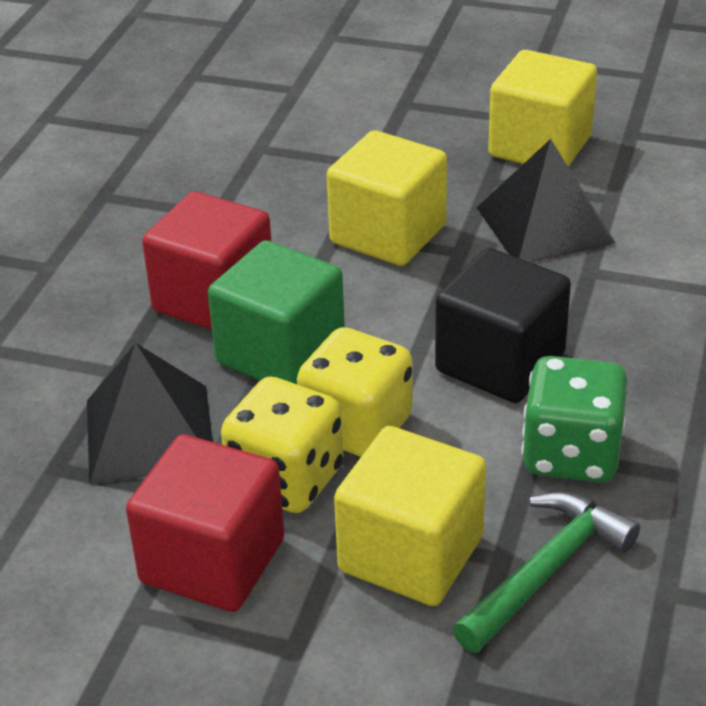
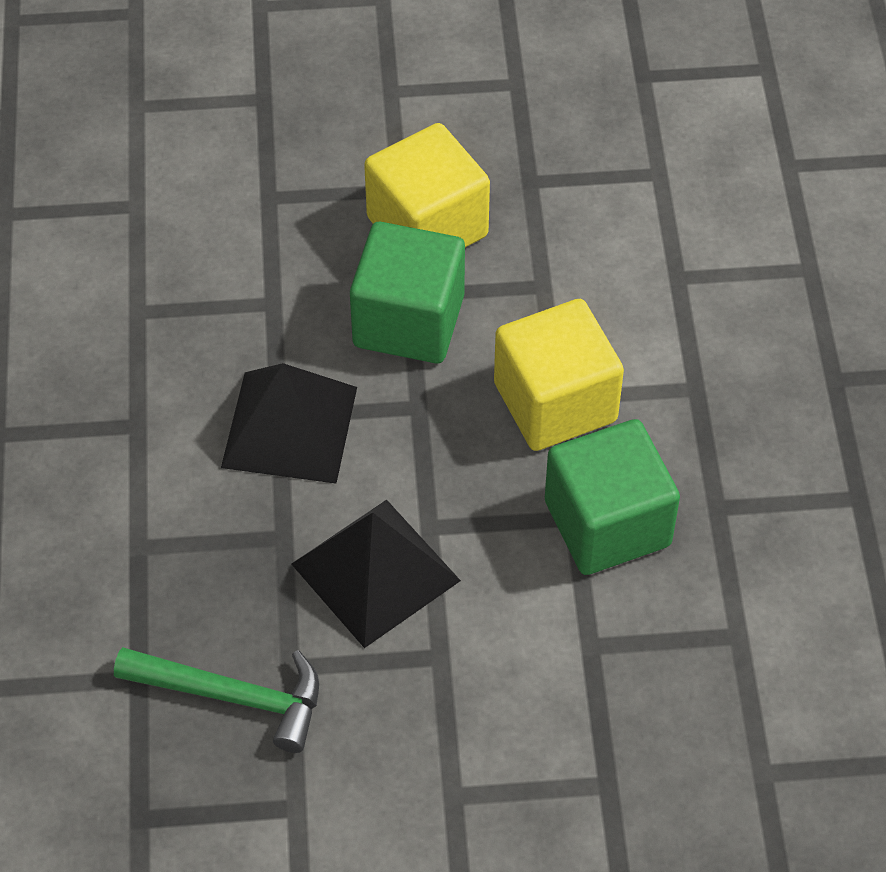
black cube: 1 -> 0
green cube: 1 -> 2
green dice: 1 -> 0
red cube: 2 -> 0
yellow cube: 3 -> 2
yellow dice: 2 -> 0

